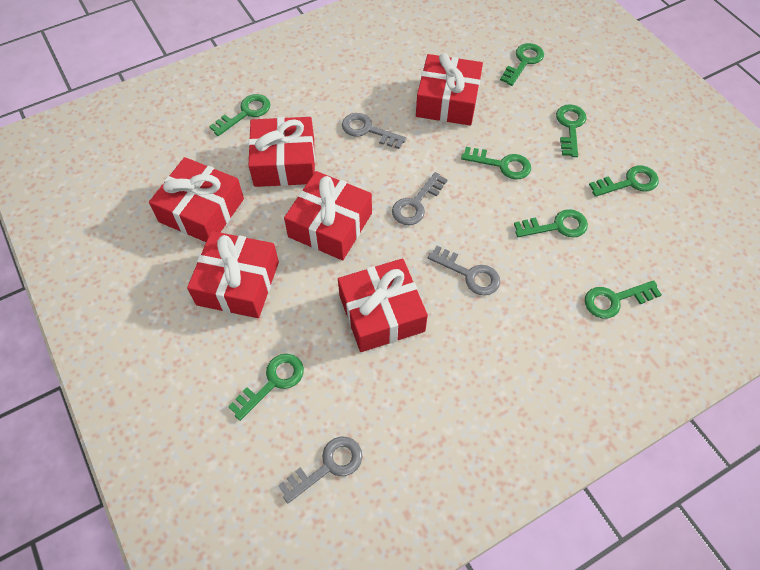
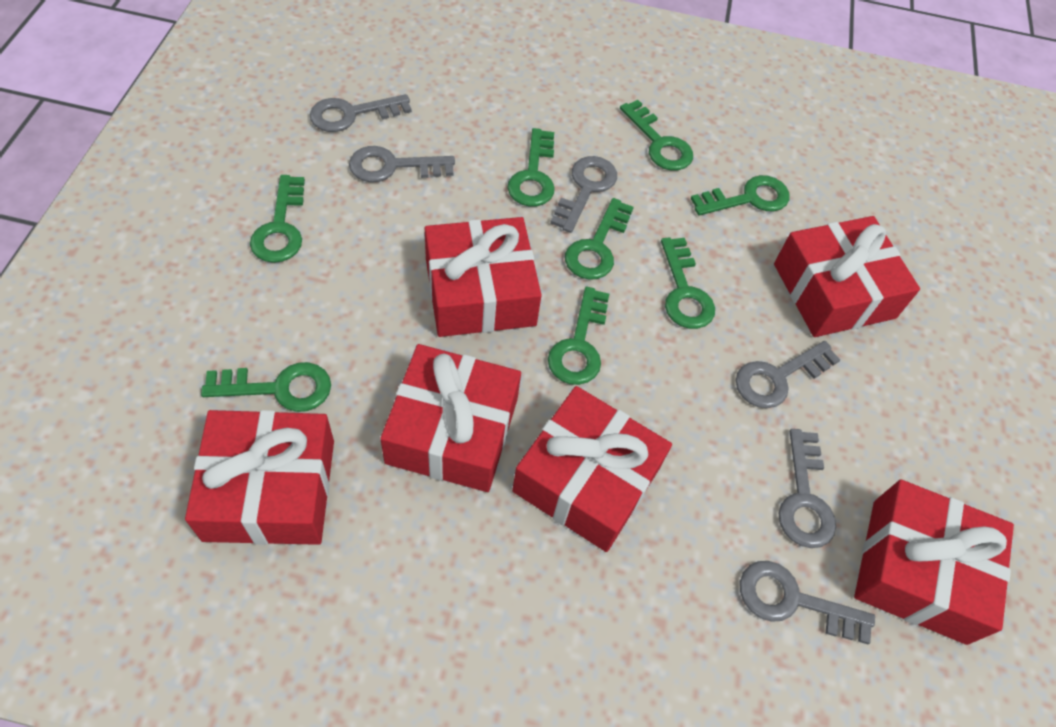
grey key: 4 -> 6

